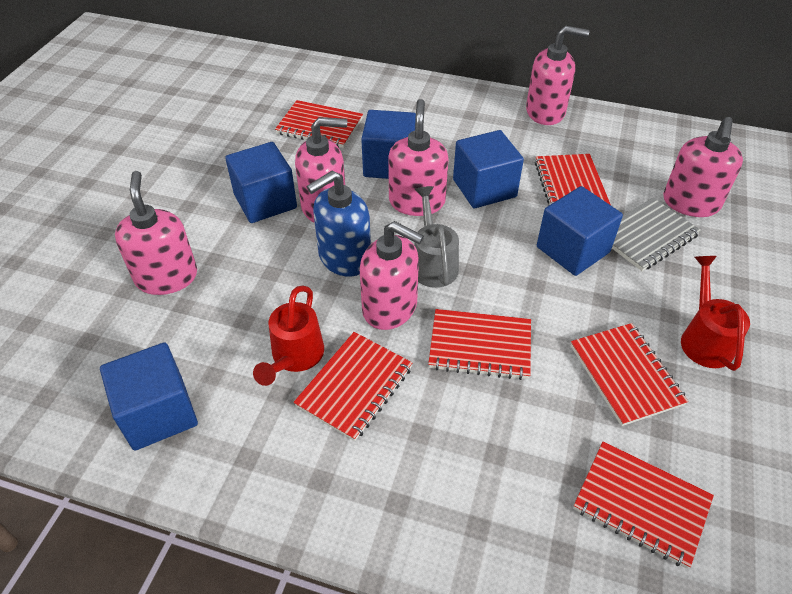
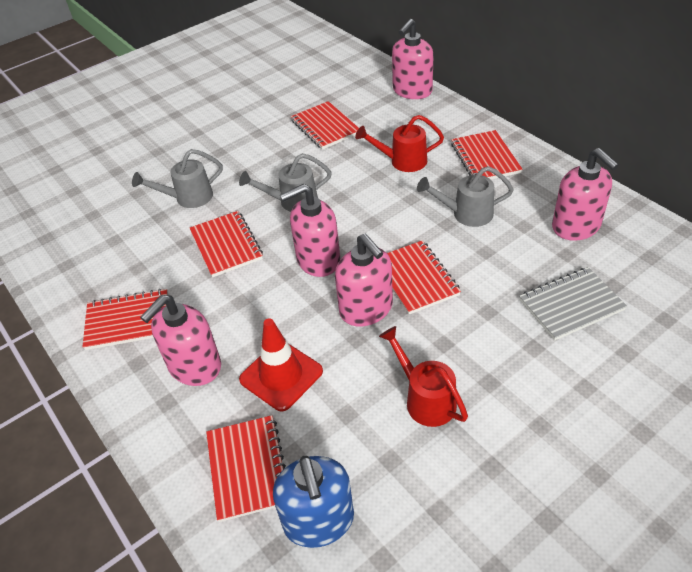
blue cube: 5 -> 0
grey watering can: 1 -> 3
pink soap dispenser: 6 -> 5
red traffic cone: 0 -> 1

